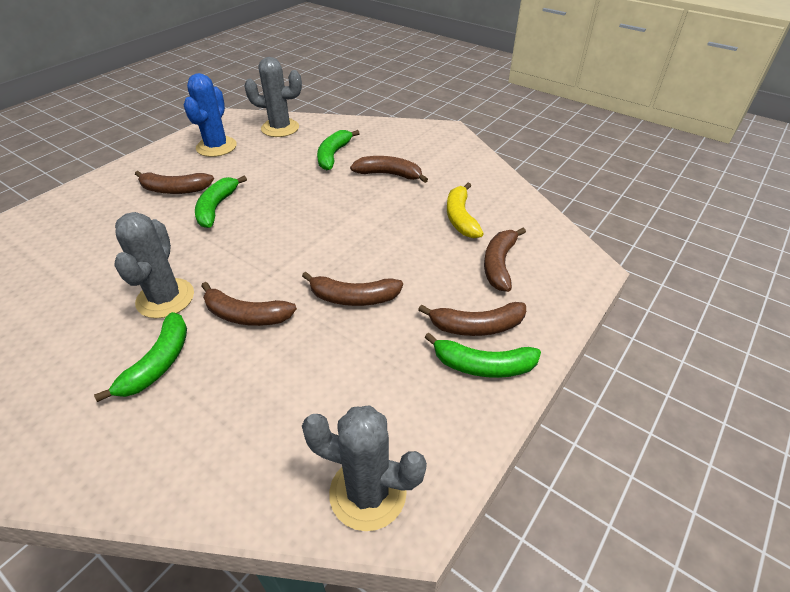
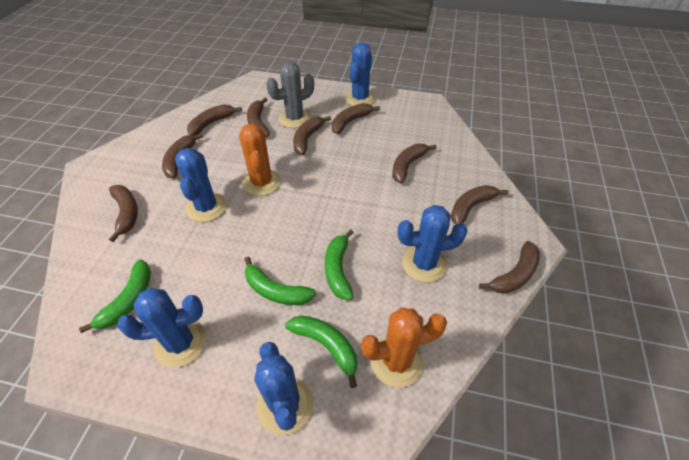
blue cactus: 1 -> 5
brown banana: 6 -> 9
grey cactus: 3 -> 1
orange cactus: 0 -> 2
yellow banana: 1 -> 0

